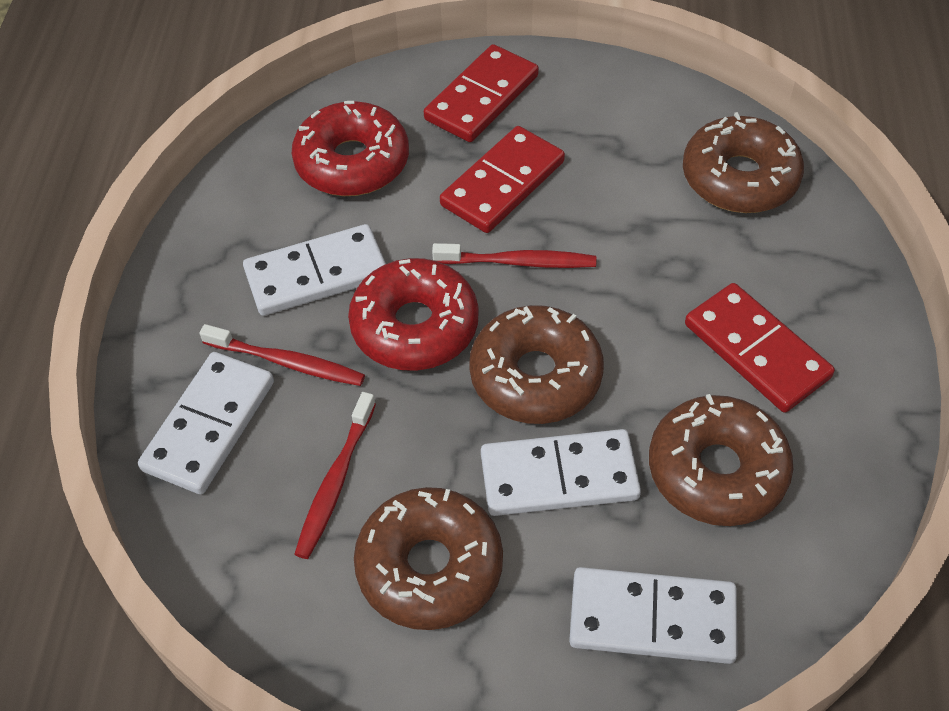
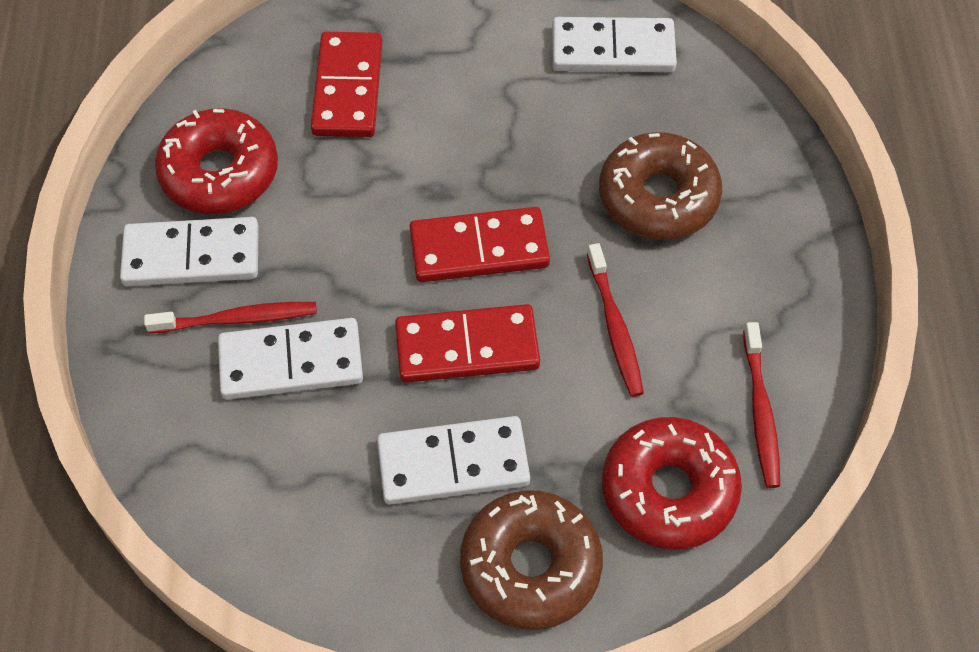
brown donut: 4 -> 2

